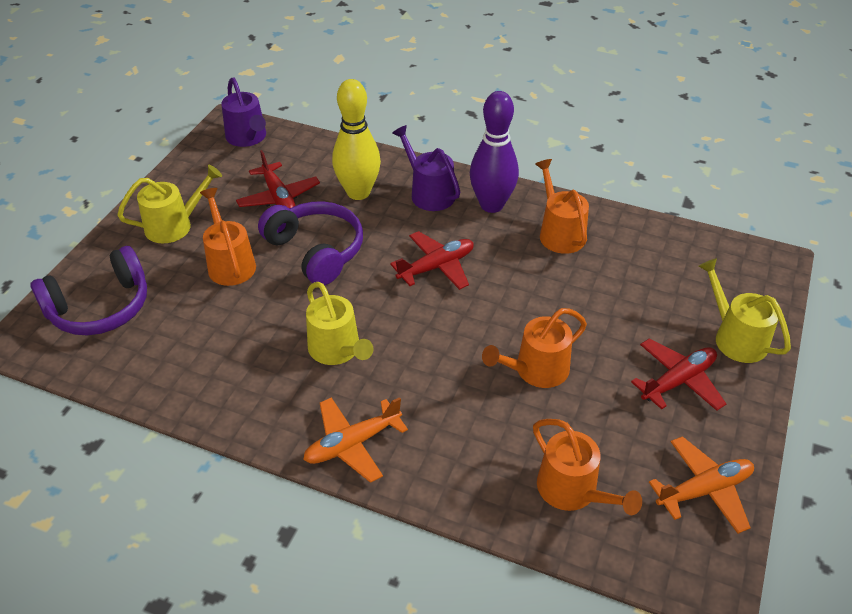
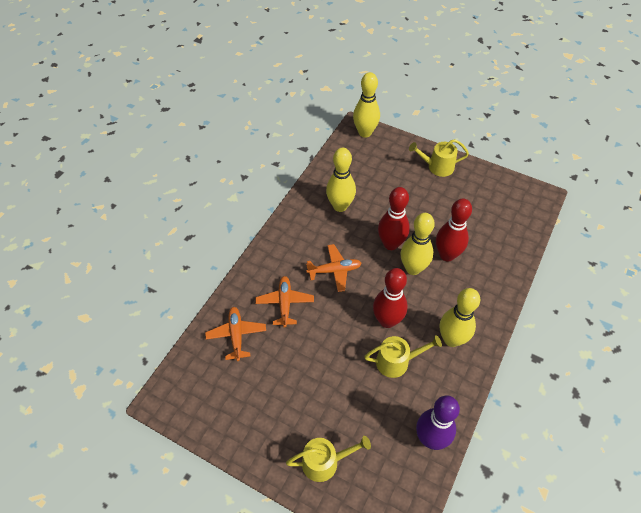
orange plane: 2 -> 3
orange watering can: 4 -> 0
purple headphones: 2 -> 0
purple watering can: 2 -> 0
red bowling pin: 0 -> 3
red plane: 3 -> 0
yellow bowling pin: 1 -> 4

